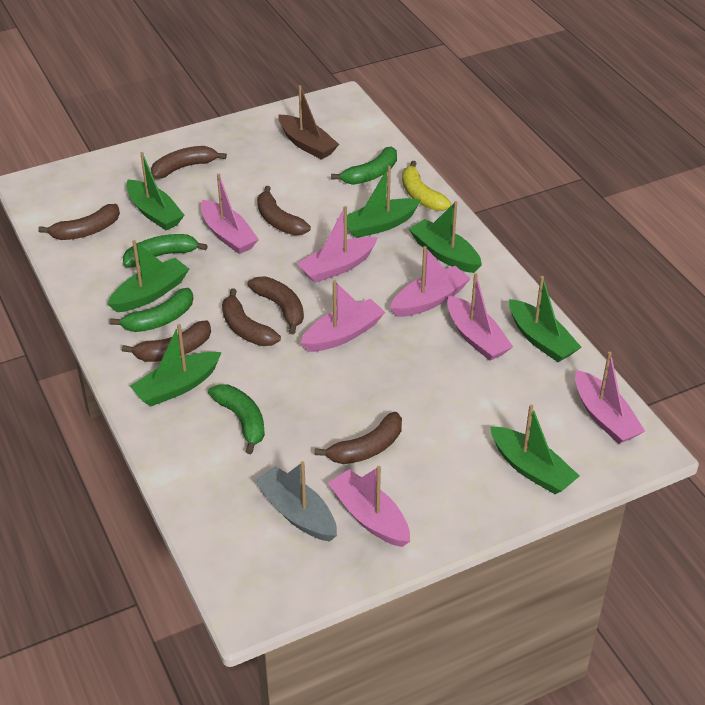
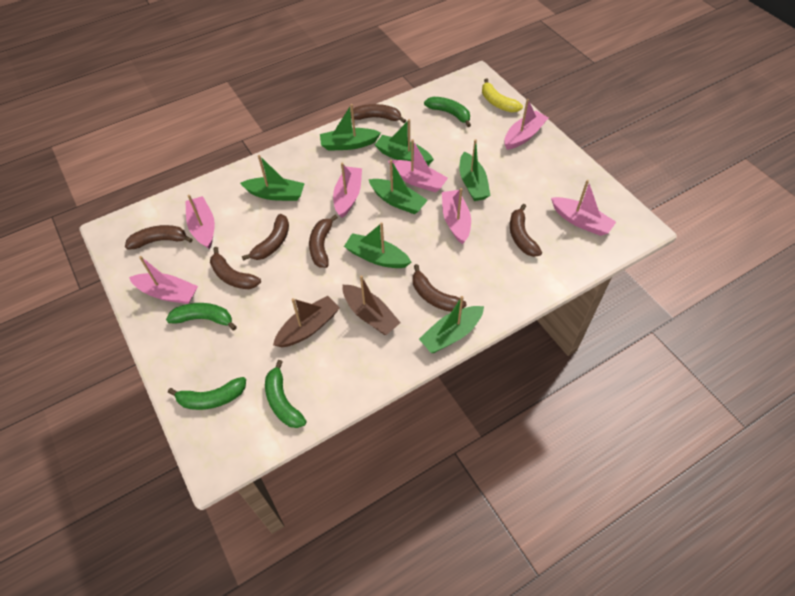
brown boat: 1 -> 2
grey boat: 1 -> 0

